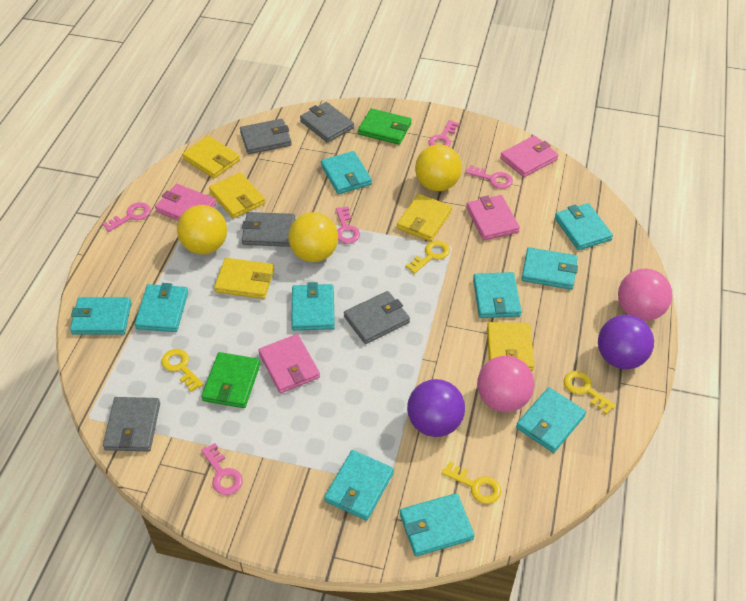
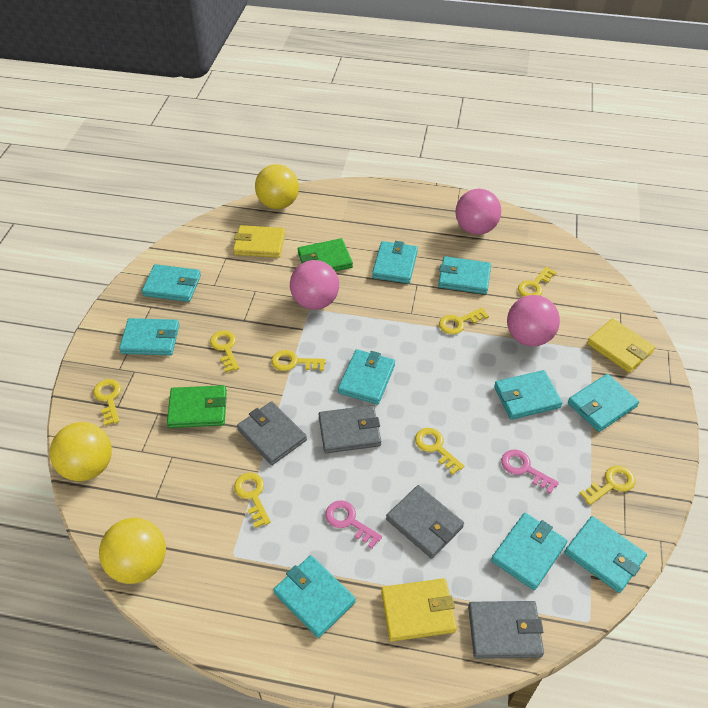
grey wallet: 5 -> 4
pink ball: 2 -> 3
pink key: 5 -> 2
pink wallet: 4 -> 0
purple ball: 2 -> 0
yellow key: 4 -> 8
yellow wallet: 5 -> 3

